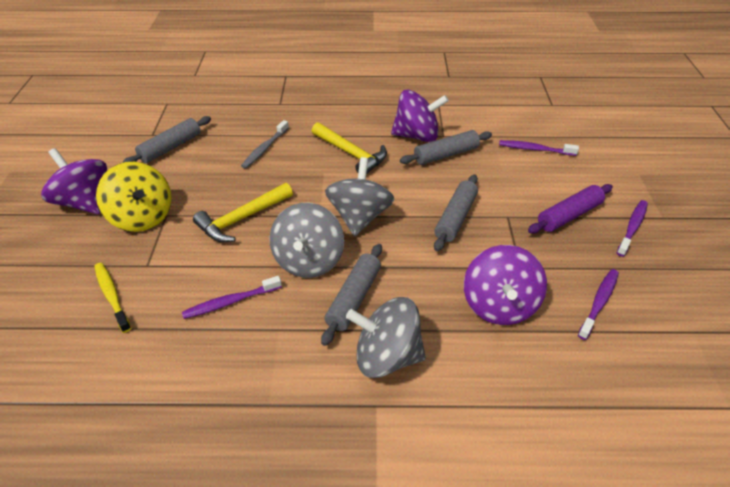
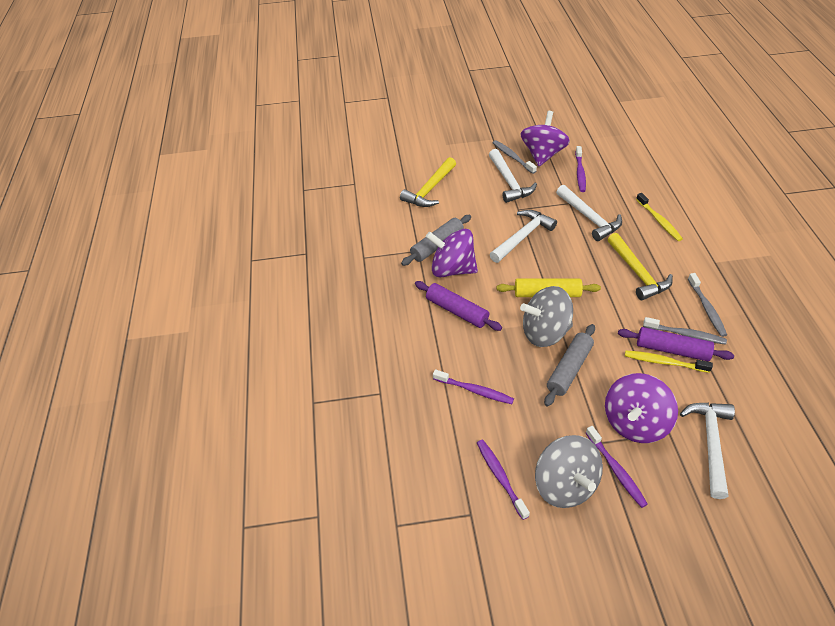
grey rolling pin: 4 -> 2
grey spinning top: 3 -> 2
grey toothbrush: 1 -> 3
purple rolling pin: 1 -> 2
white hammer: 0 -> 4
yellow rolling pin: 0 -> 1
yellow spinning top: 1 -> 0
yellow toothbrush: 1 -> 2

